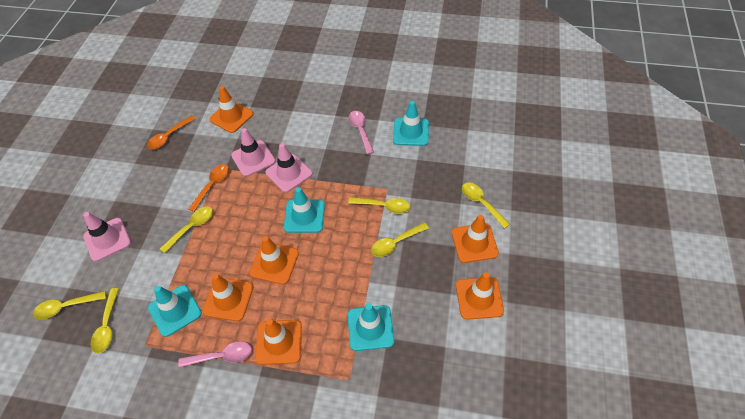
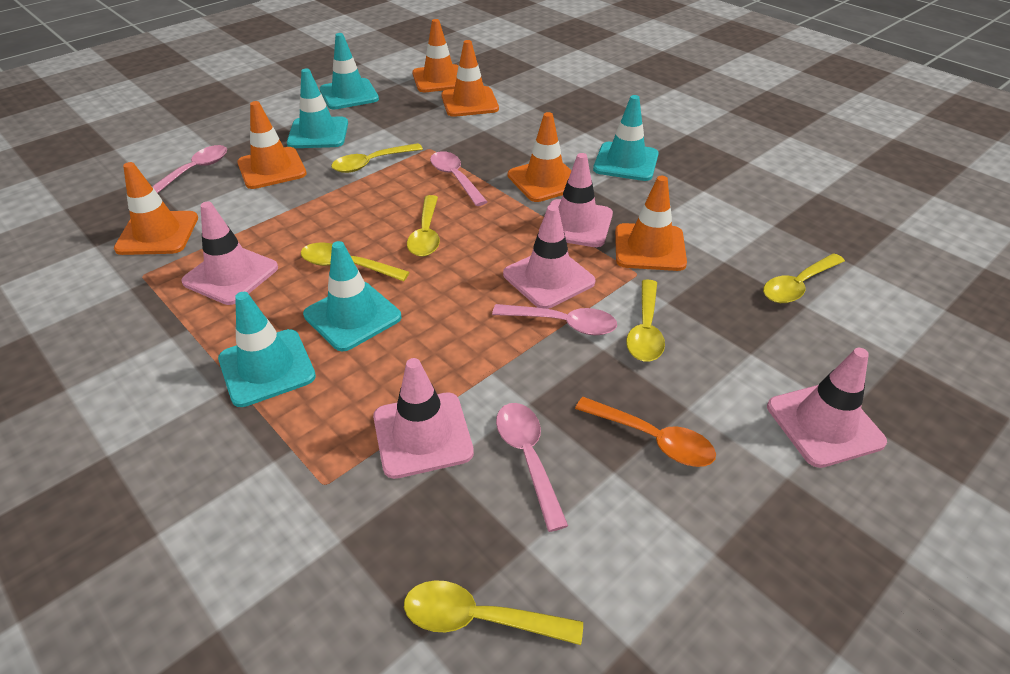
orange spoon: 2 -> 1
pink spoon: 2 -> 4
pink traffic cone: 3 -> 5
turquoise traffic cone: 4 -> 5

